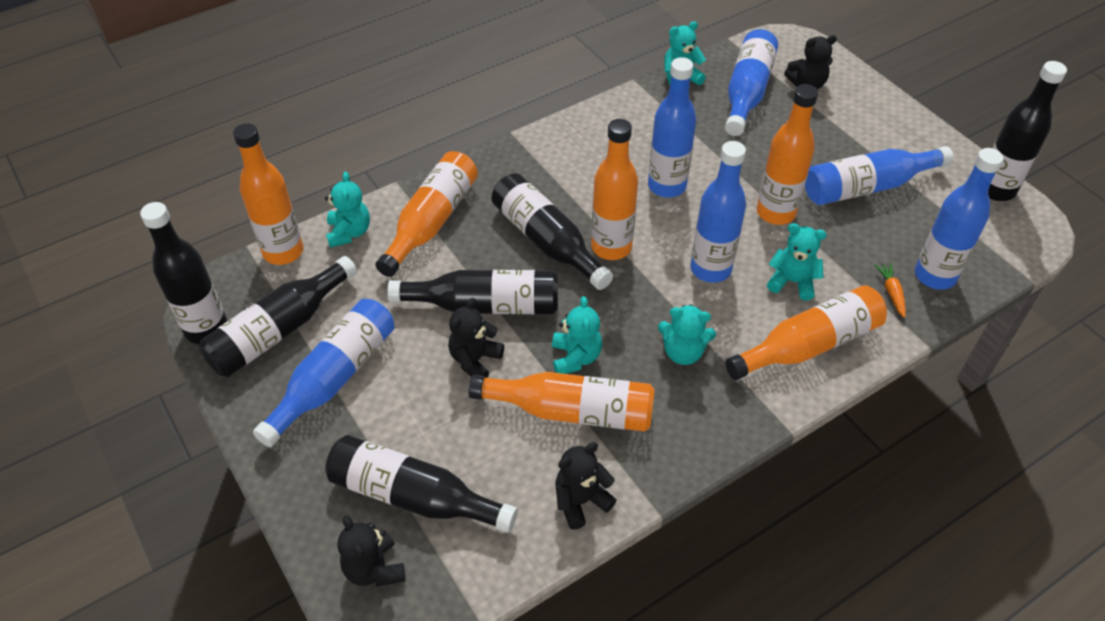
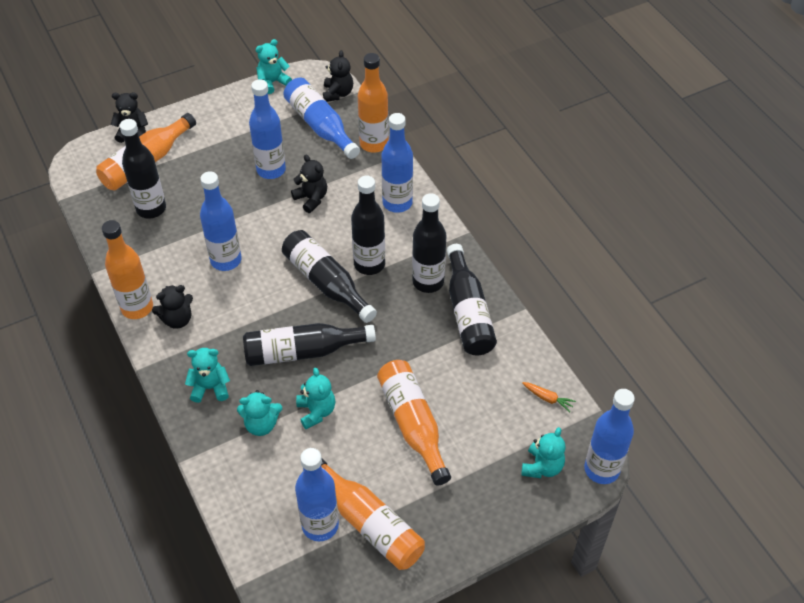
orange bottle: 6 -> 5

